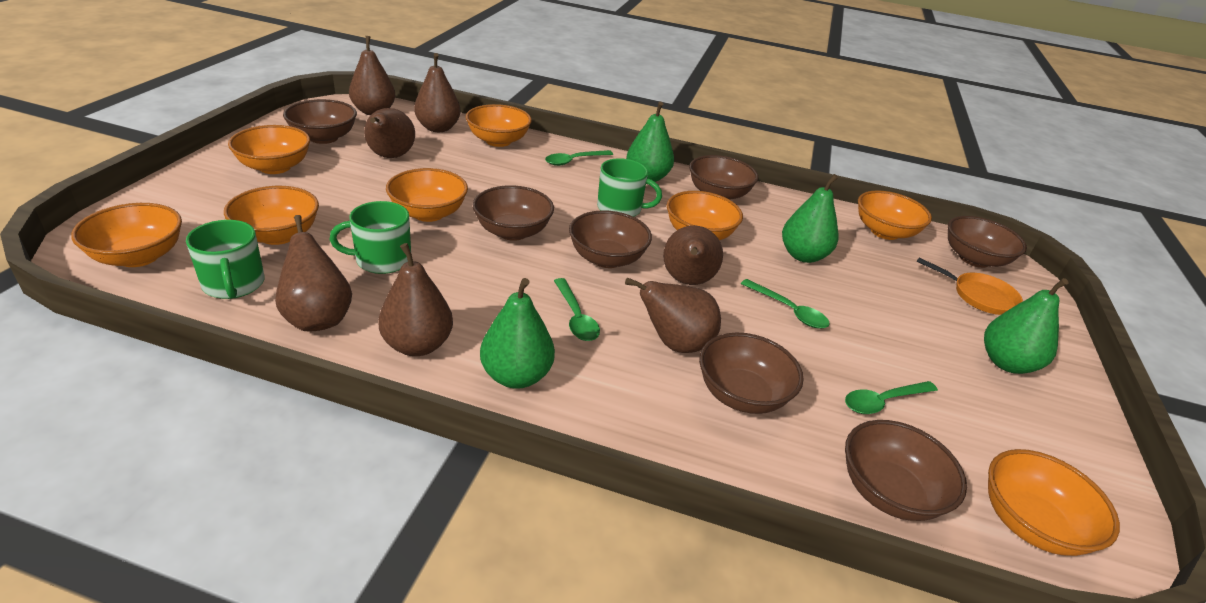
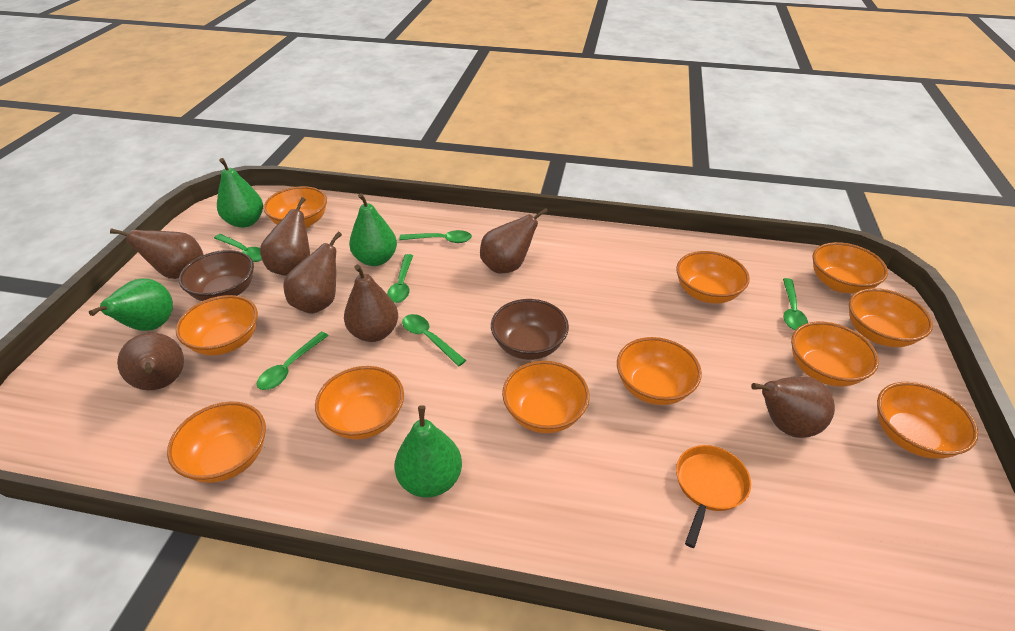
brown bowl: 7 -> 2
green mug: 3 -> 0
green spoon: 4 -> 6
orange bowl: 8 -> 11

